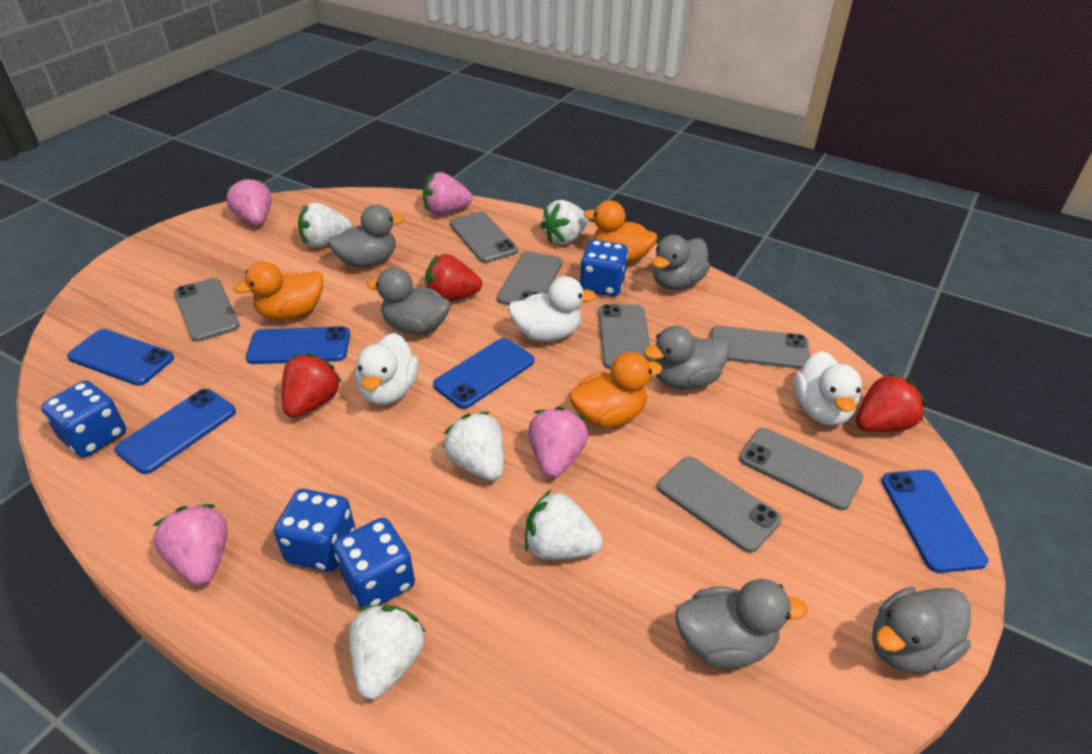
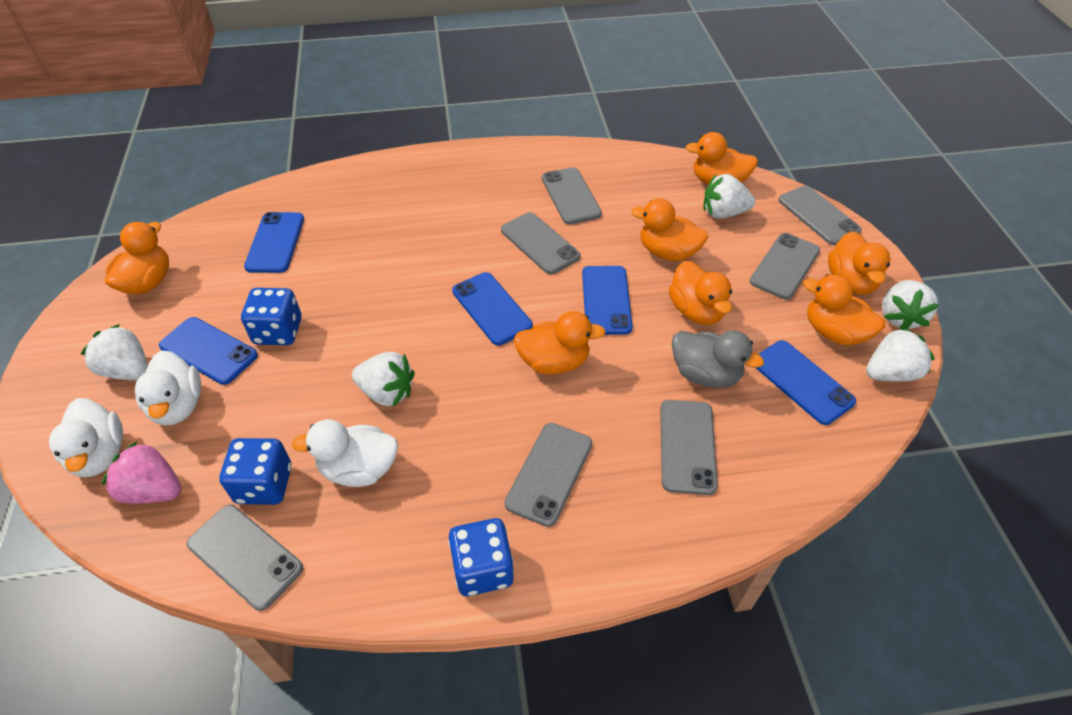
blue dice: 4 -> 3
grey duck: 6 -> 1
orange duck: 3 -> 7
pink strawberry: 4 -> 1
red strawberry: 3 -> 0

